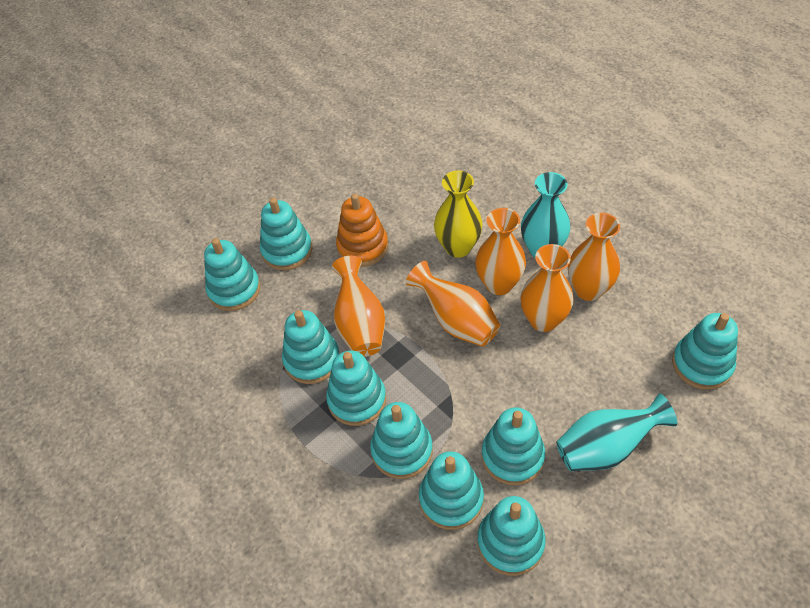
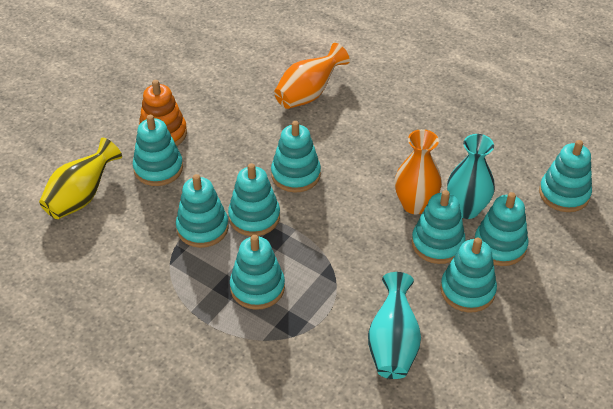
orange vase: 5 -> 2

